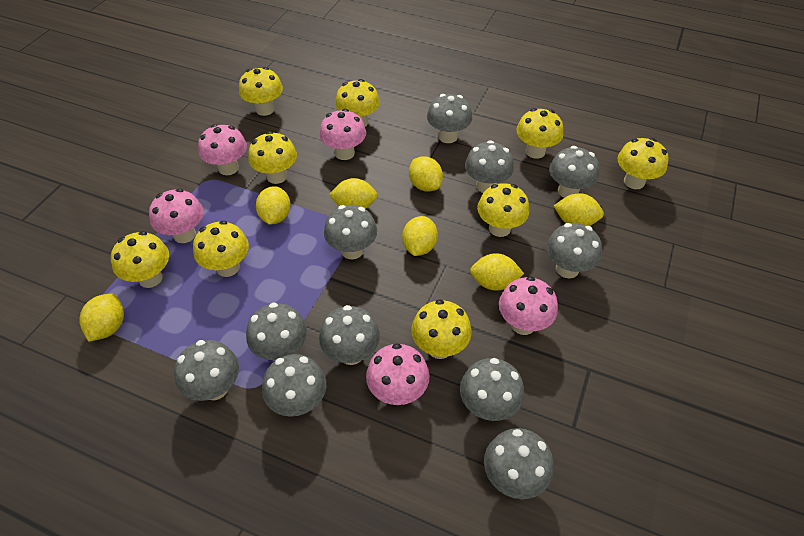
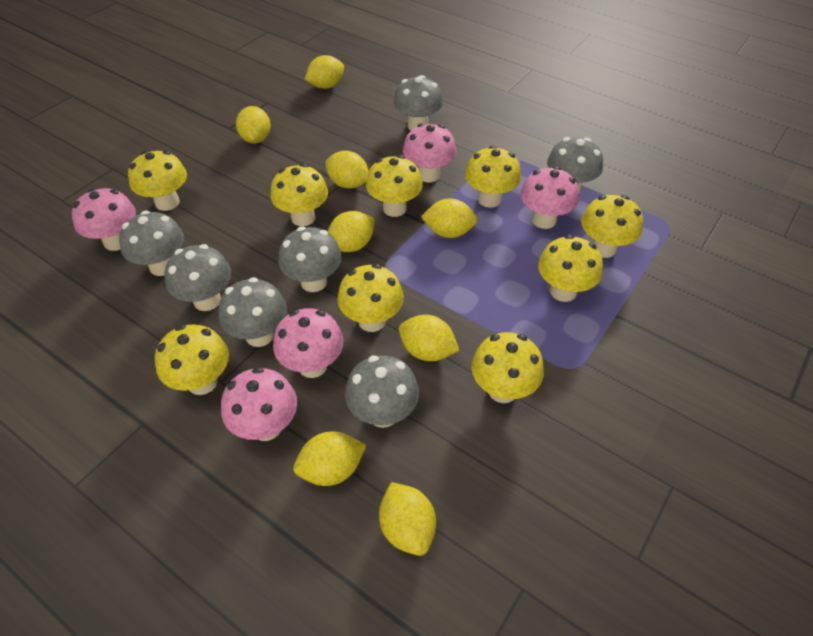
grey mushroom: 11 -> 7
yellow lemon: 7 -> 8

